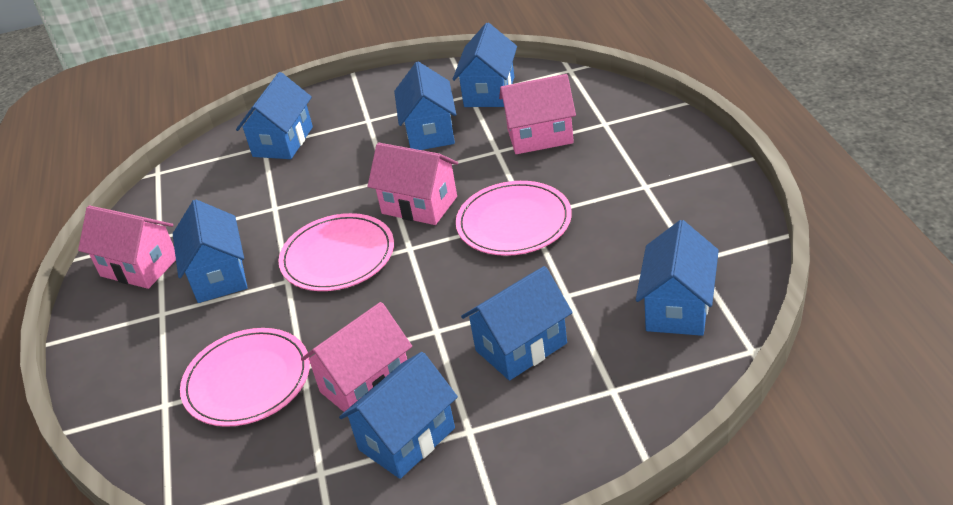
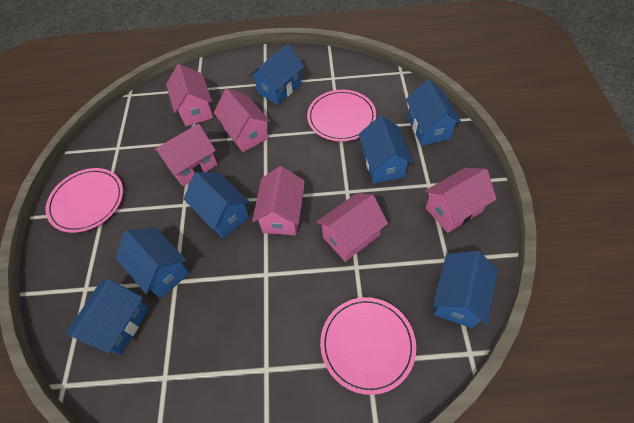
pink house: 4 -> 6

